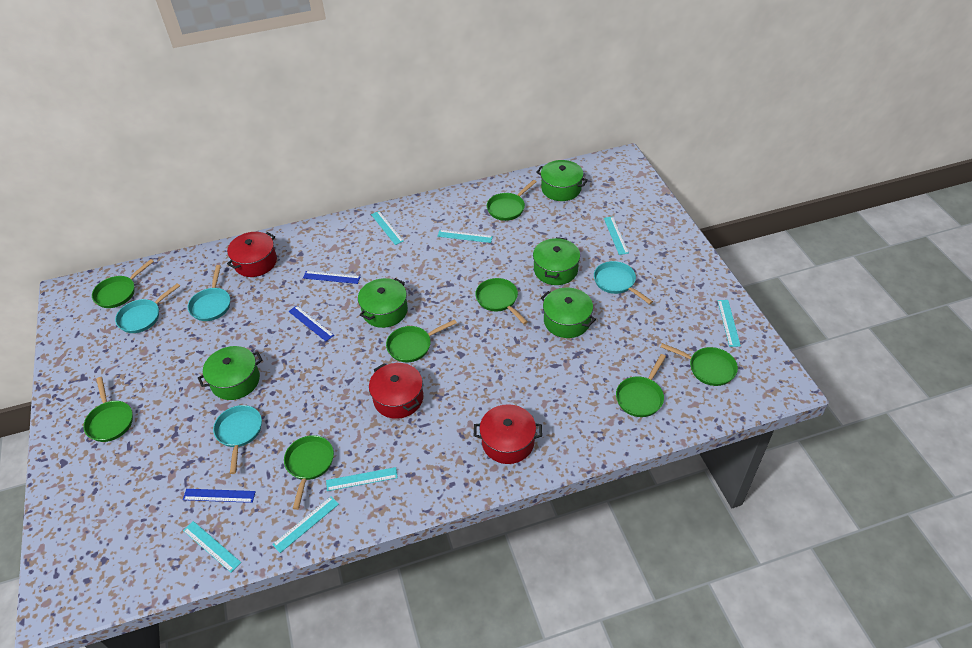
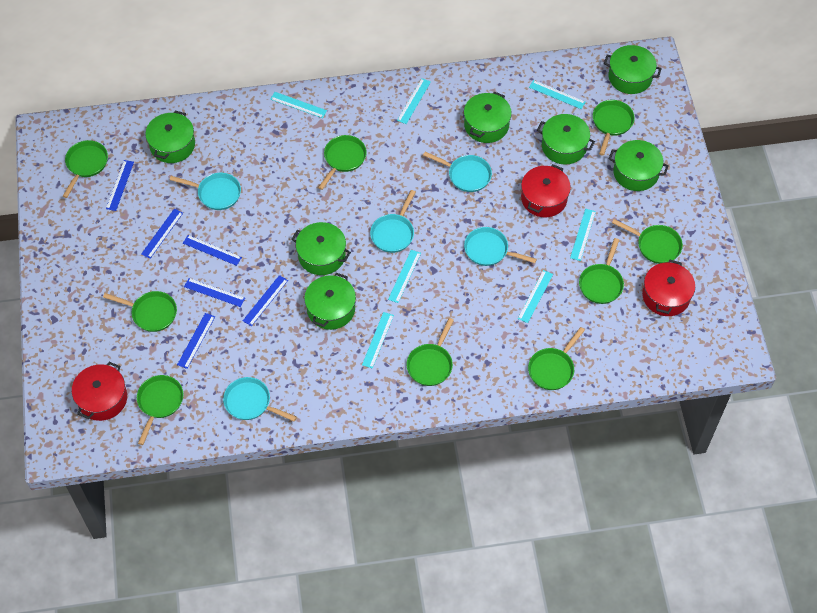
blue ruler: 3 -> 6
green pan: 8 -> 9
green pot: 5 -> 7
turquoise pan: 4 -> 5

